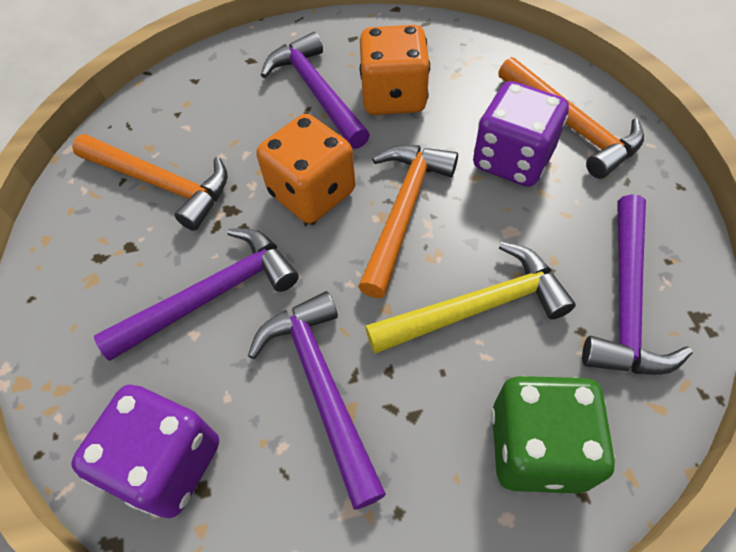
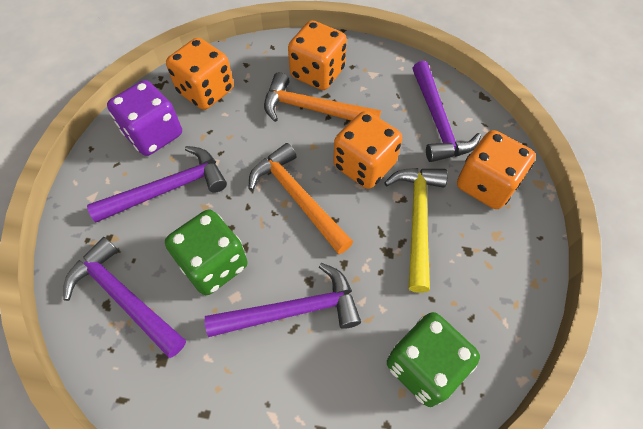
green dice: 1 -> 2
orange dice: 2 -> 4
orange hammer: 3 -> 2
purple dice: 2 -> 1

